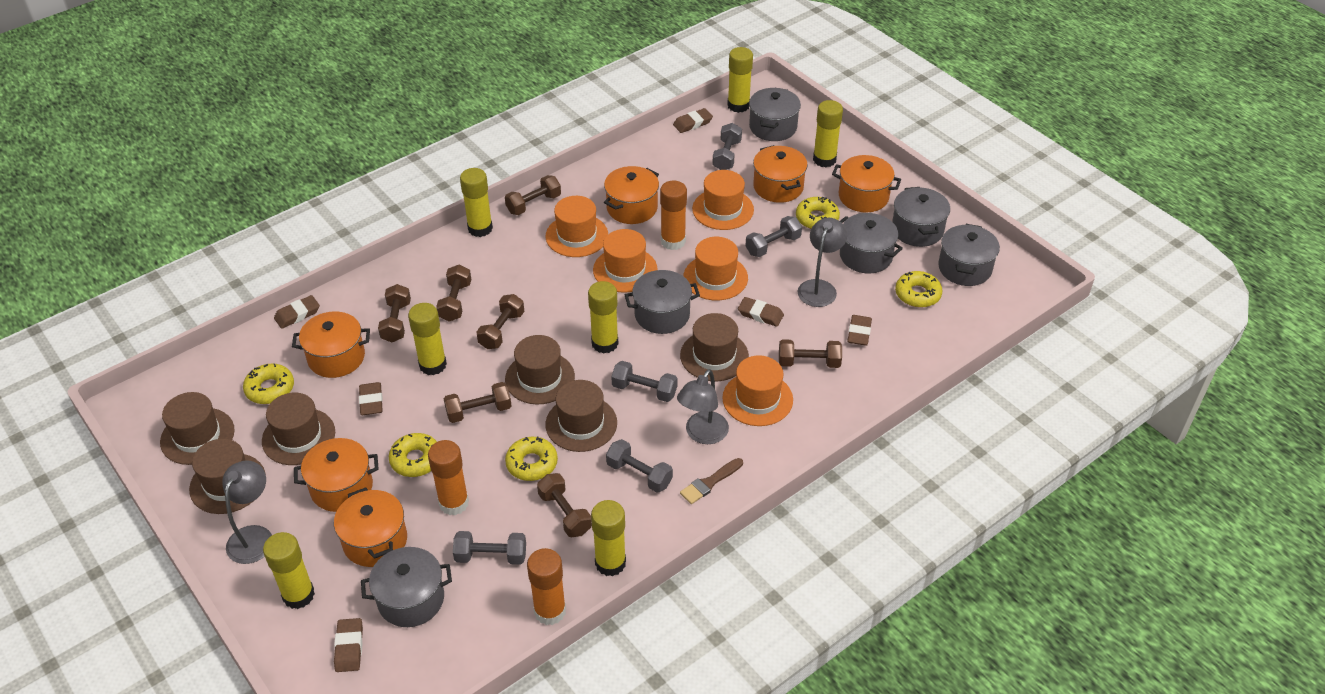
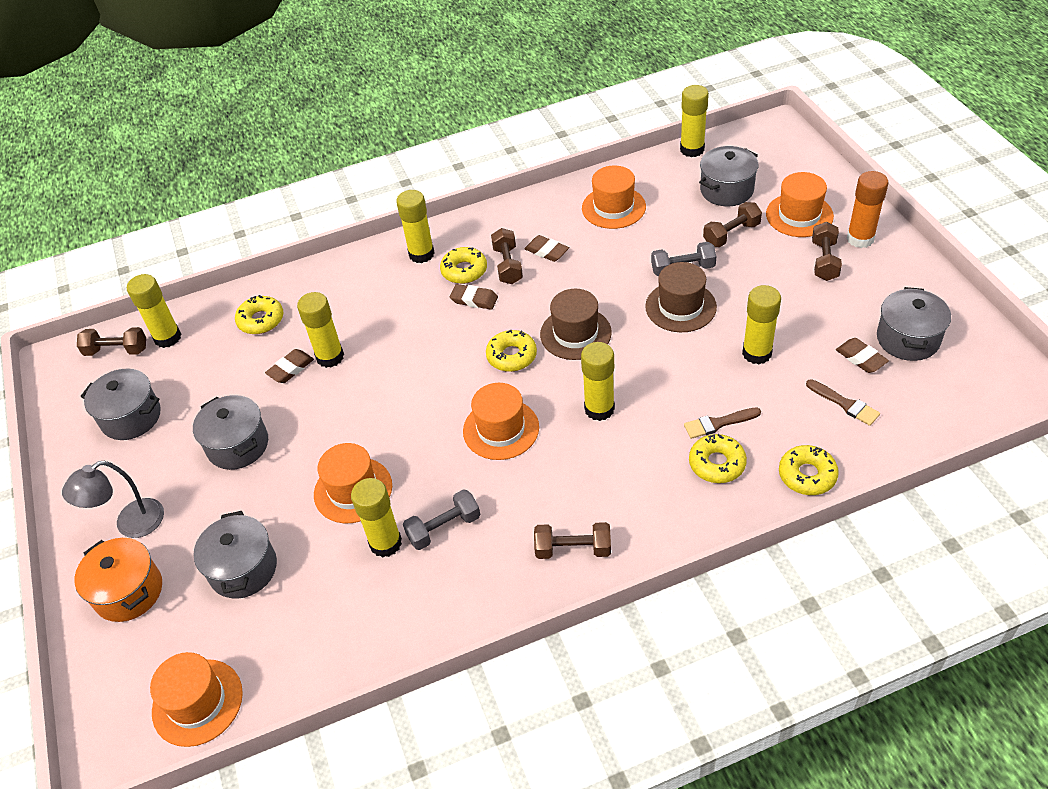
brown brush: 1 -> 2
brown dumbbell: 7 -> 5
brown eraser: 6 -> 4
brown hat: 6 -> 2
grey dumbbell: 5 -> 2
grey lamp: 3 -> 1
grey pot: 6 -> 5
orange glue stick: 3 -> 1
orange pot: 6 -> 1

